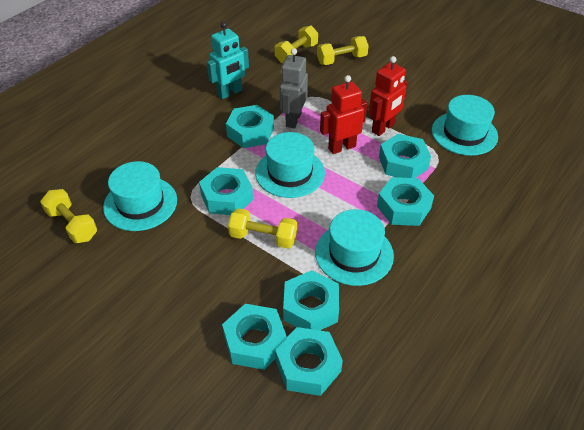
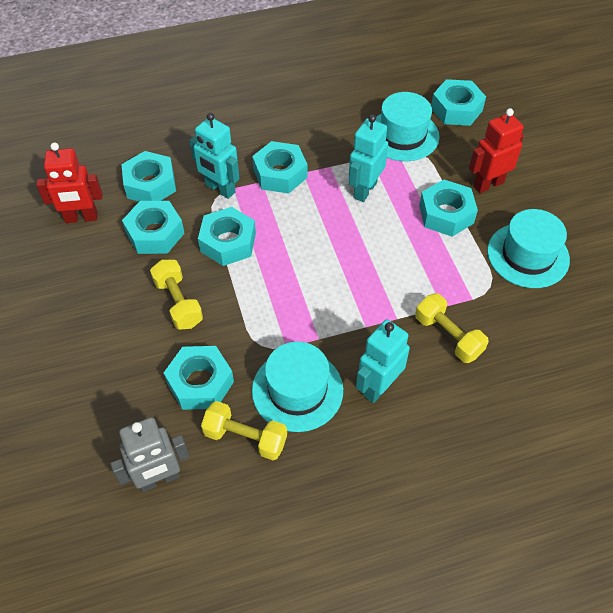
turquoise hat: 4 -> 3
turquoise robot: 1 -> 3
yellow dumbbell: 4 -> 3

